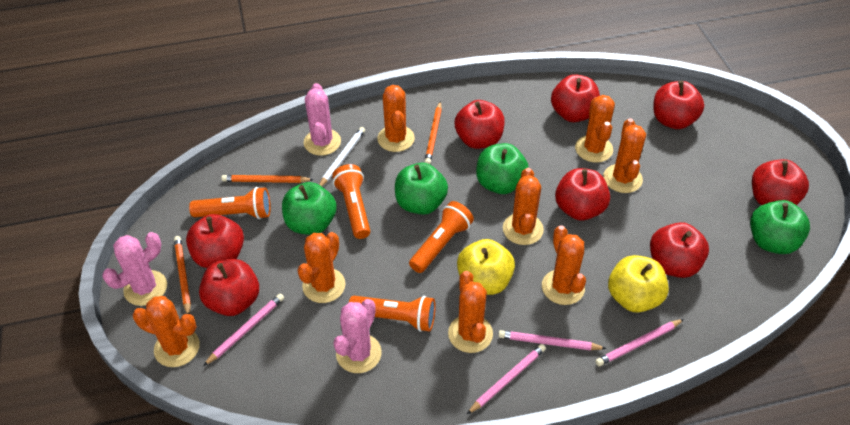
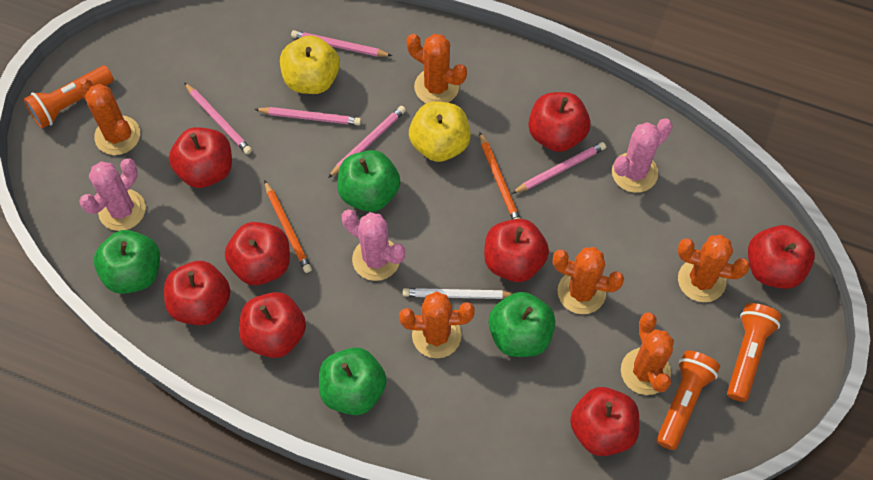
orange cactus: 8 -> 6
orange flashlight: 4 -> 3
orange pencil: 3 -> 2
pink pencil: 4 -> 5

